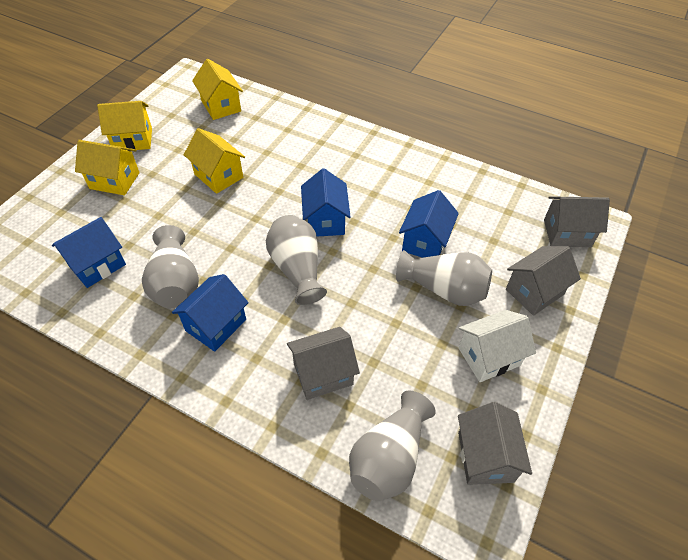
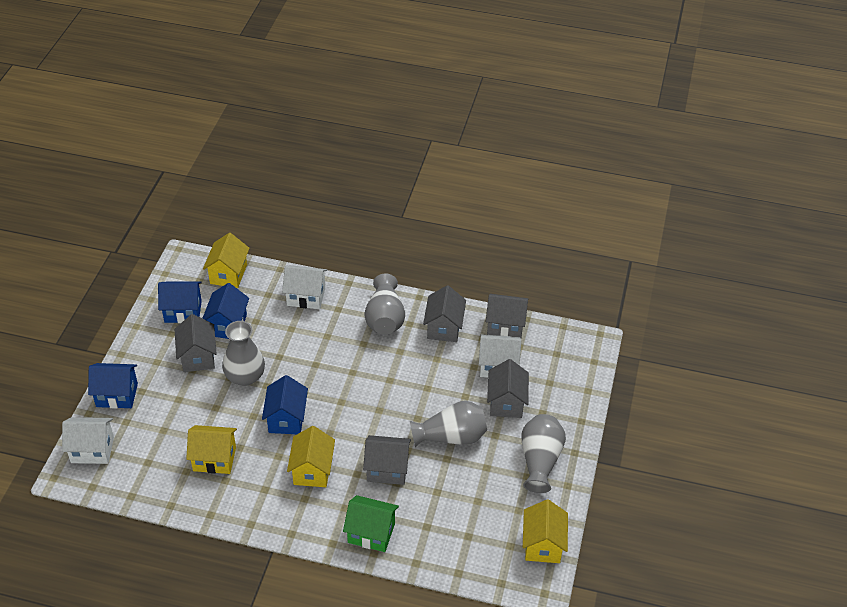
green house: 0 -> 1
grey house: 4 -> 5
white house: 1 -> 3

